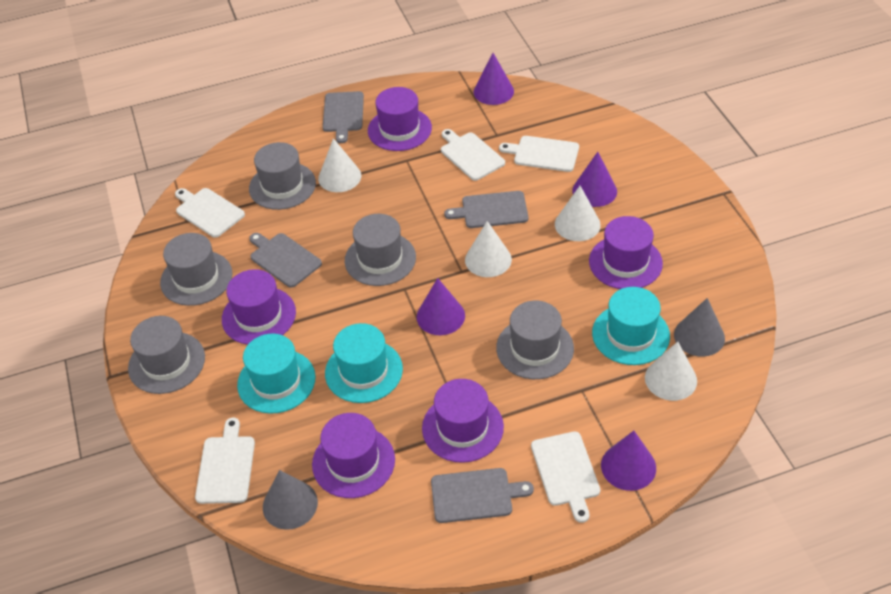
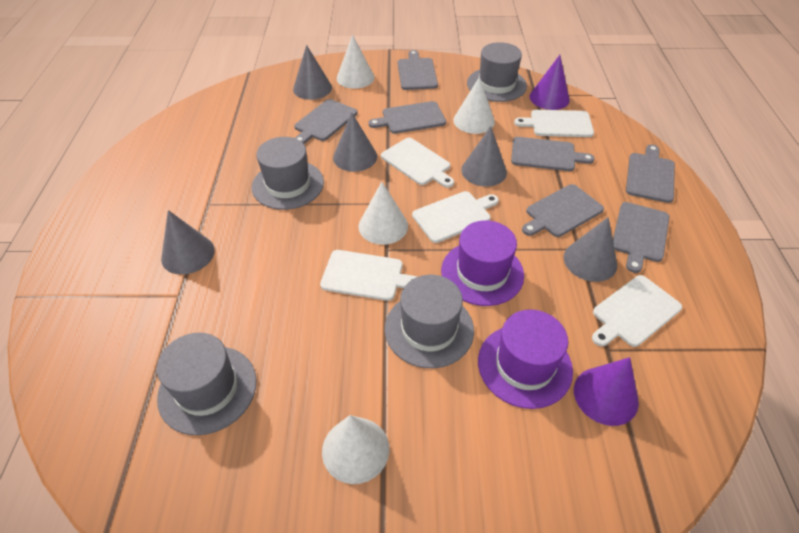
grey cone: 2 -> 5
grey cutting board: 4 -> 7
grey hat: 5 -> 4
purple cone: 4 -> 2
purple hat: 5 -> 2
turquoise hat: 3 -> 0

